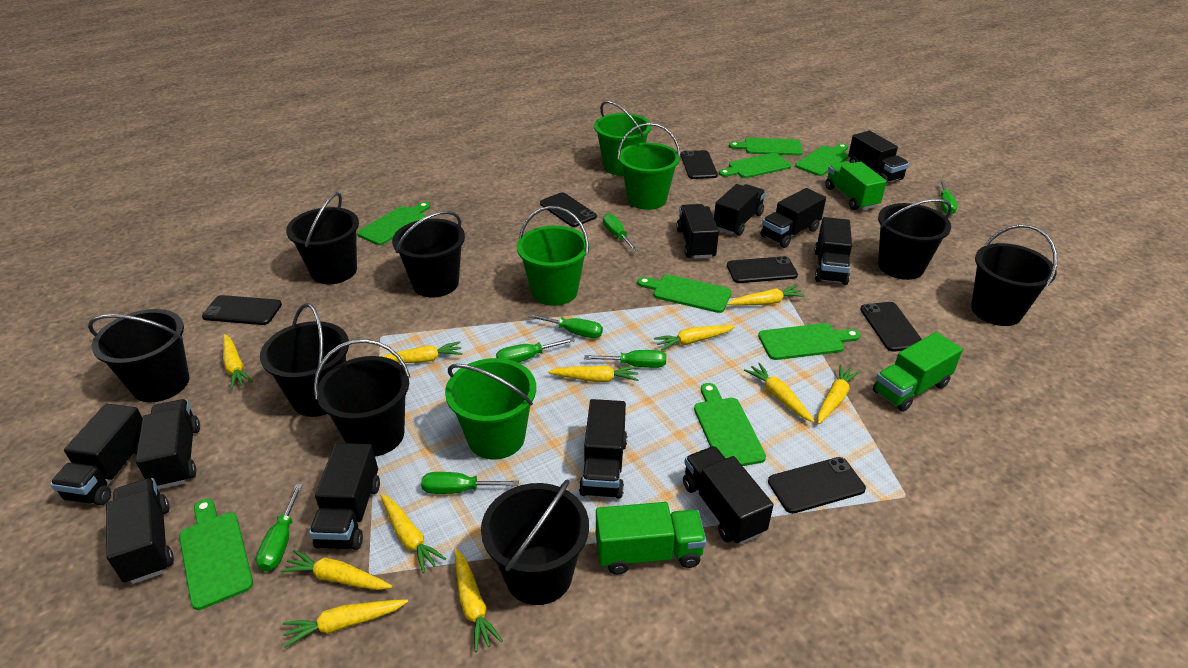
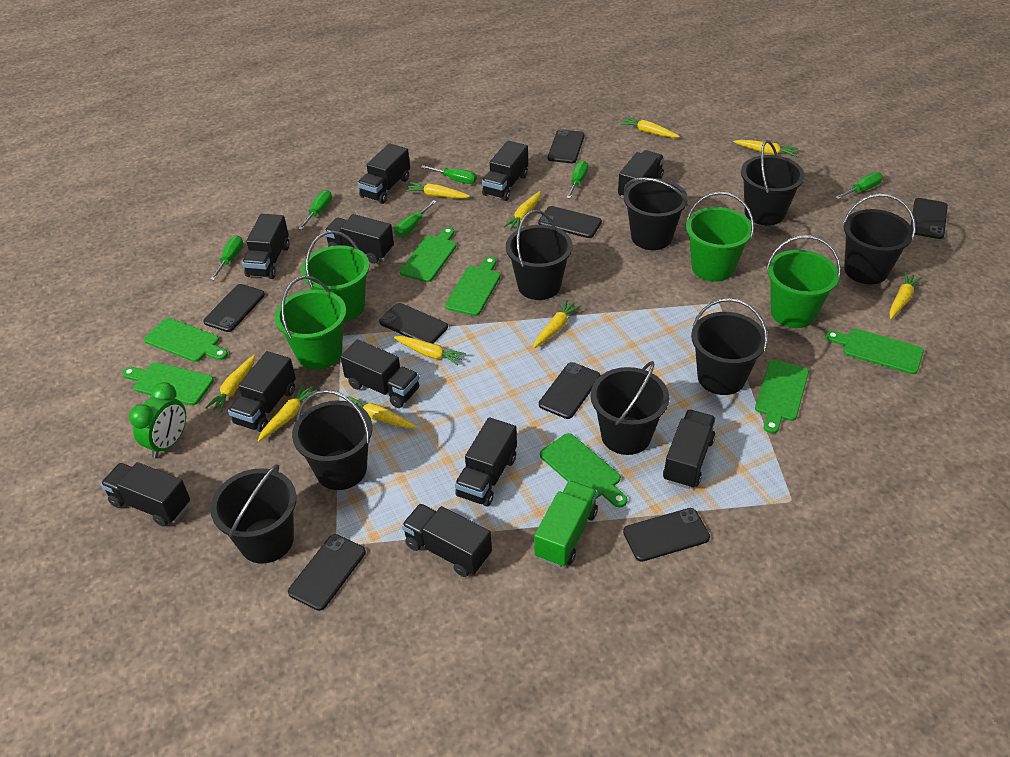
black phone: 6 -> 8
green clock: 0 -> 1
green cutting board: 8 -> 7
green screwdriver: 7 -> 6
green truck: 3 -> 1
yellow carrot: 11 -> 10

